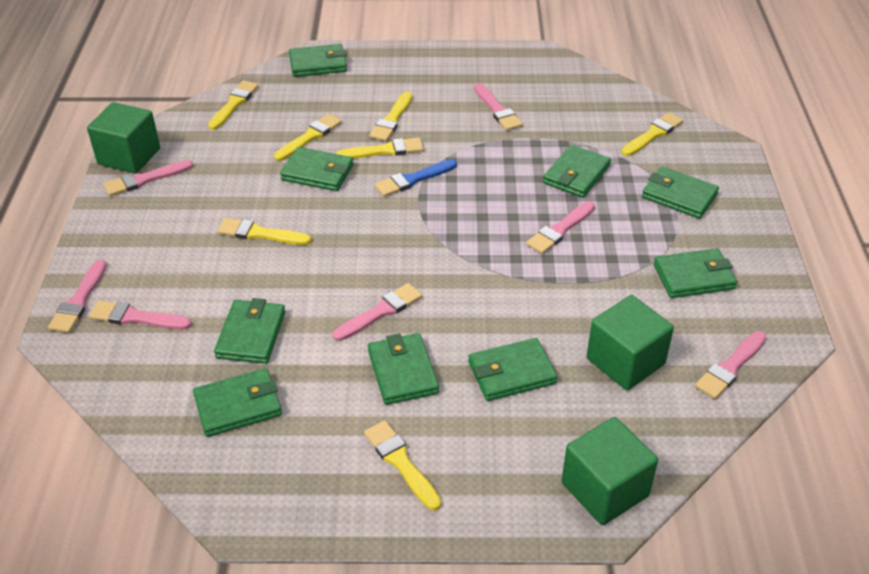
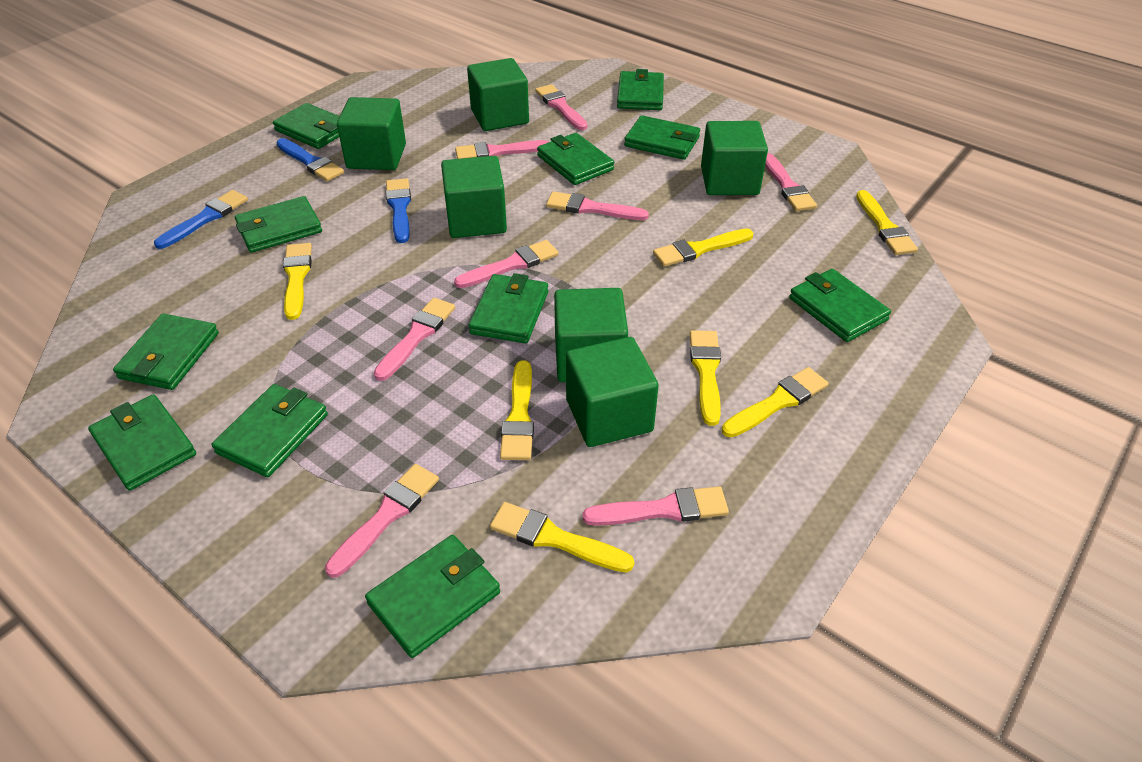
blue brush: 1 -> 3
green cube: 3 -> 6
green wallet: 9 -> 11
pink brush: 7 -> 8

